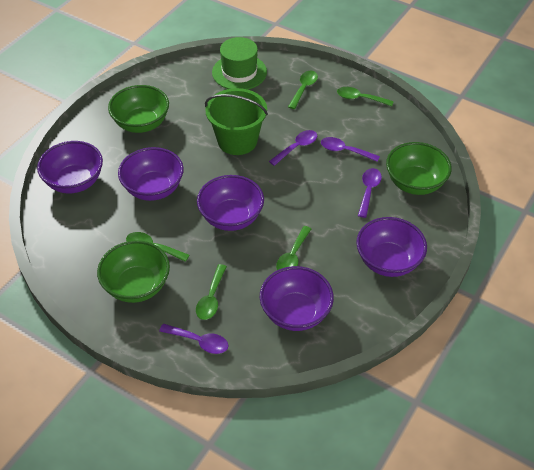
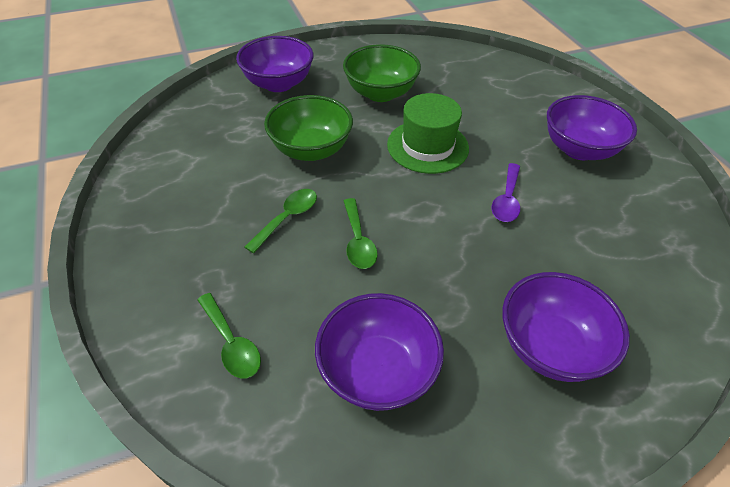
green bowl: 3 -> 2
green bucket: 1 -> 0
green spoon: 5 -> 3
purple bowl: 5 -> 4
purple spoon: 4 -> 1

